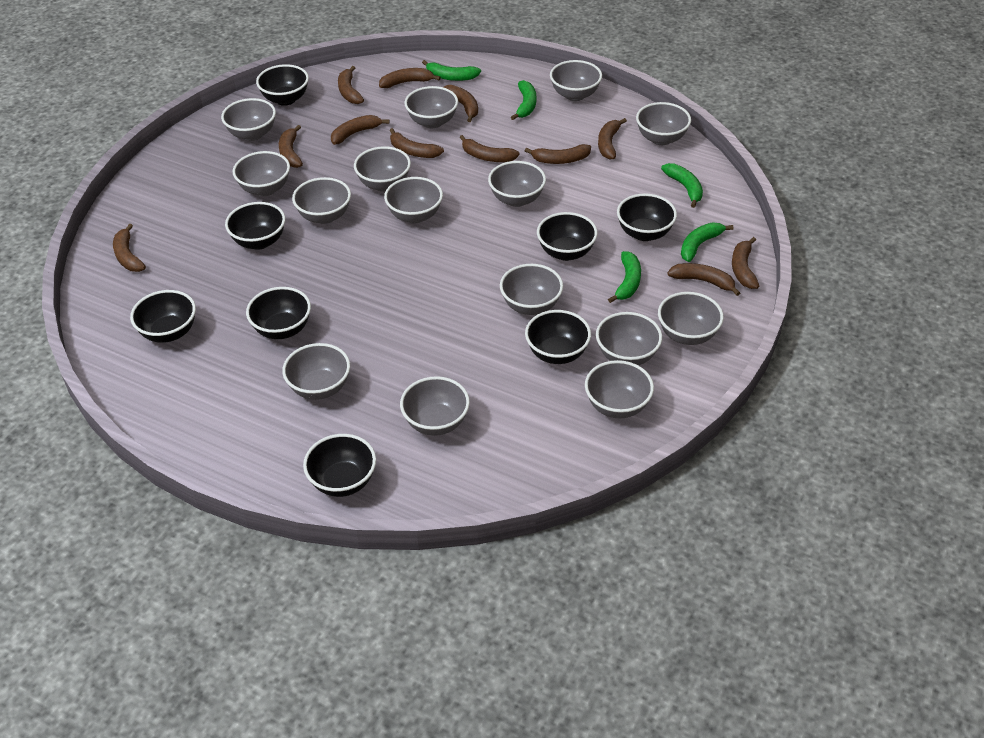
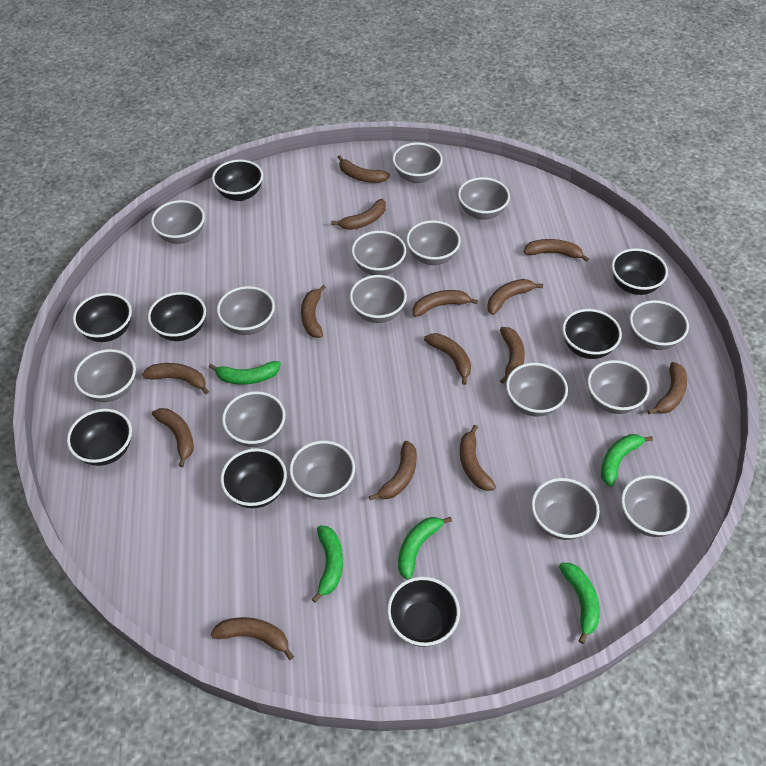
brown banana: 12 -> 14

